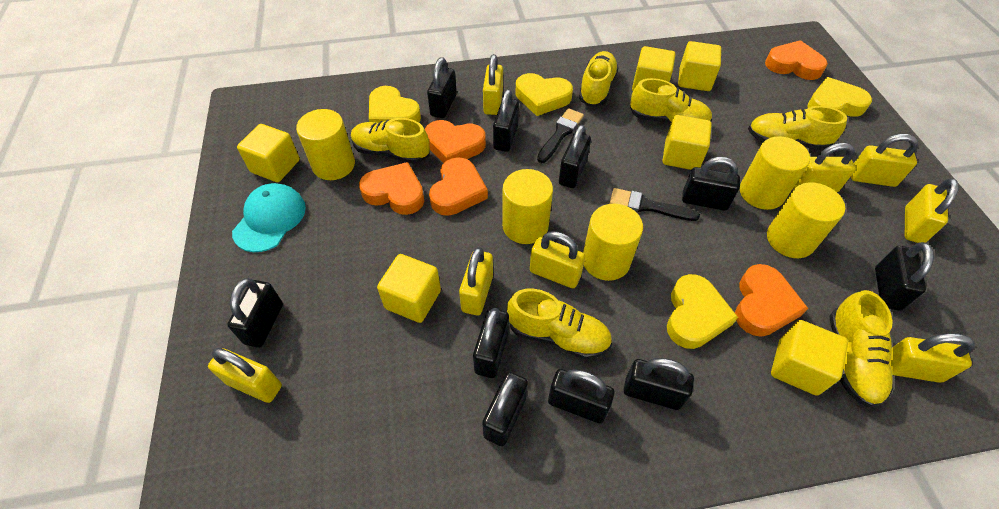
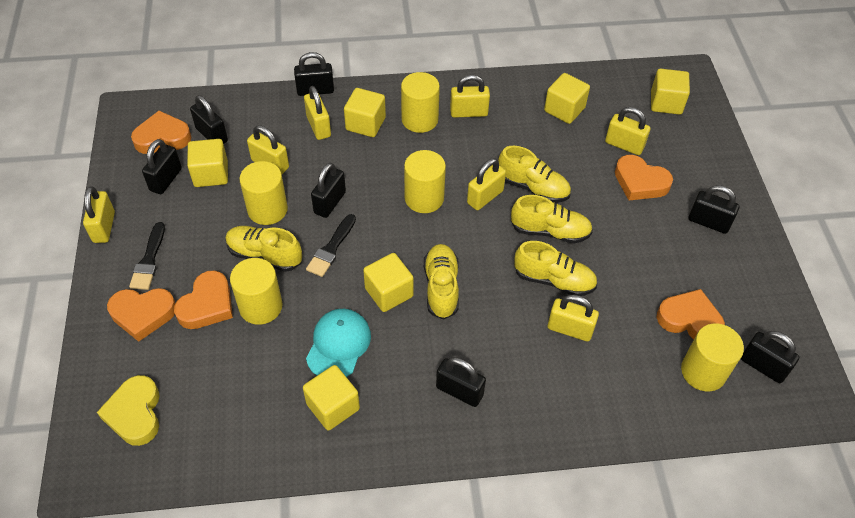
black padlock: 10 -> 7
yellow heart: 4 -> 1
yellow padlock: 8 -> 7
yellow shoe: 6 -> 5

